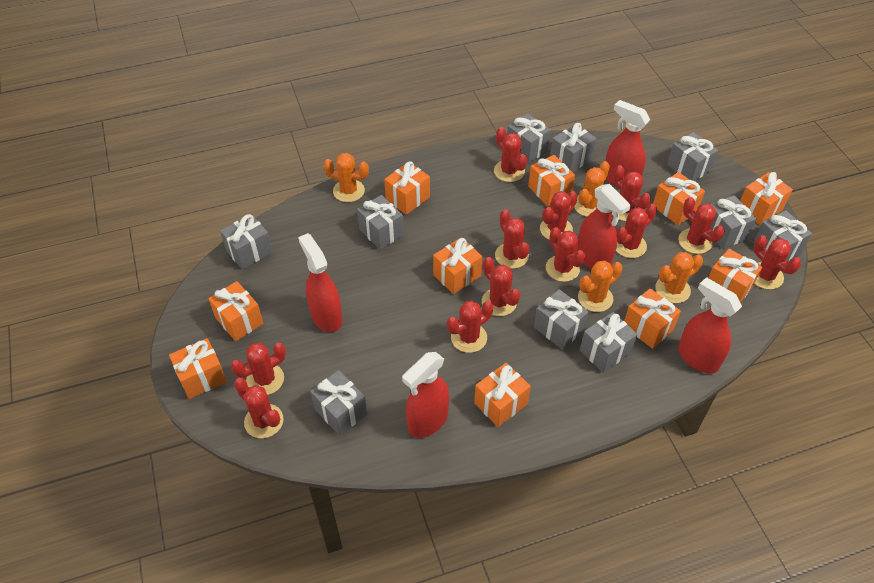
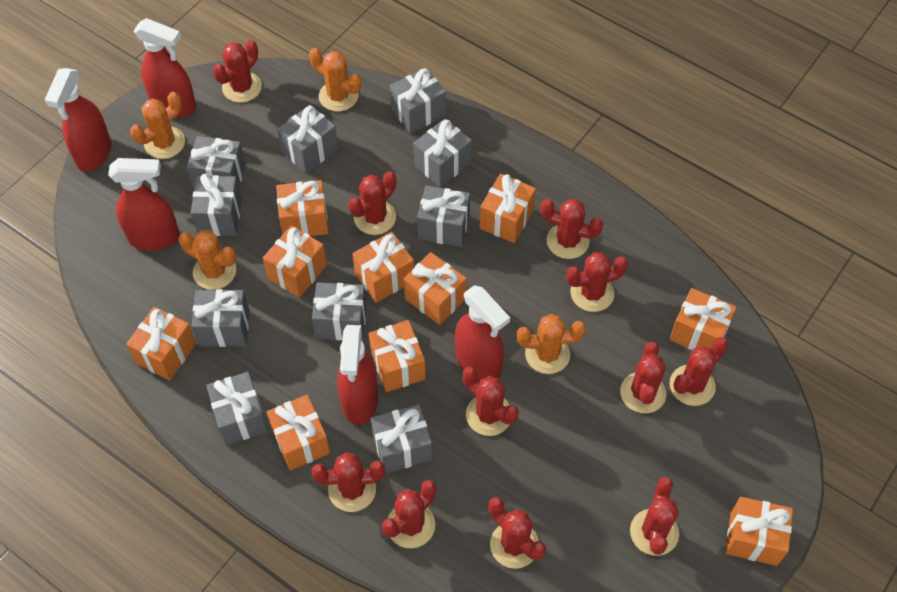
red cactus: 12 -> 11

